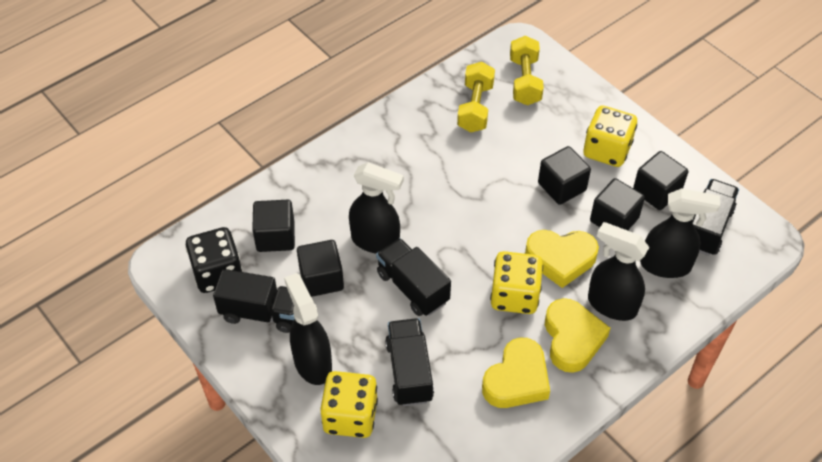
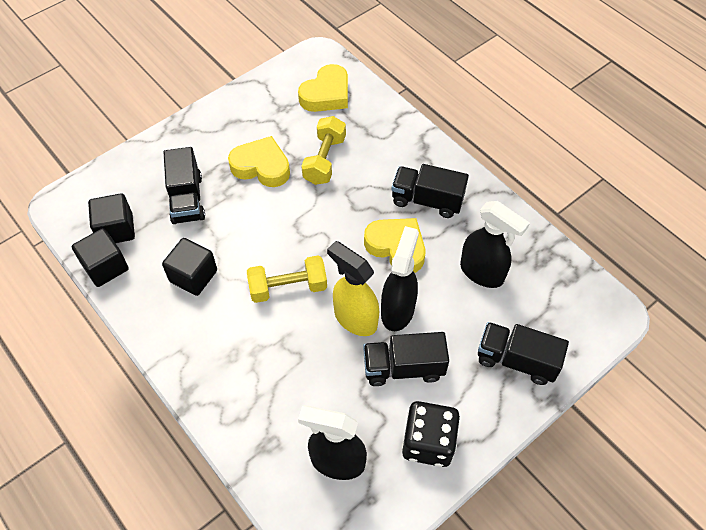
black cube: 5 -> 3
black spray bottle: 4 -> 3
yellow dice: 3 -> 0
yellow spray bottle: 0 -> 1

